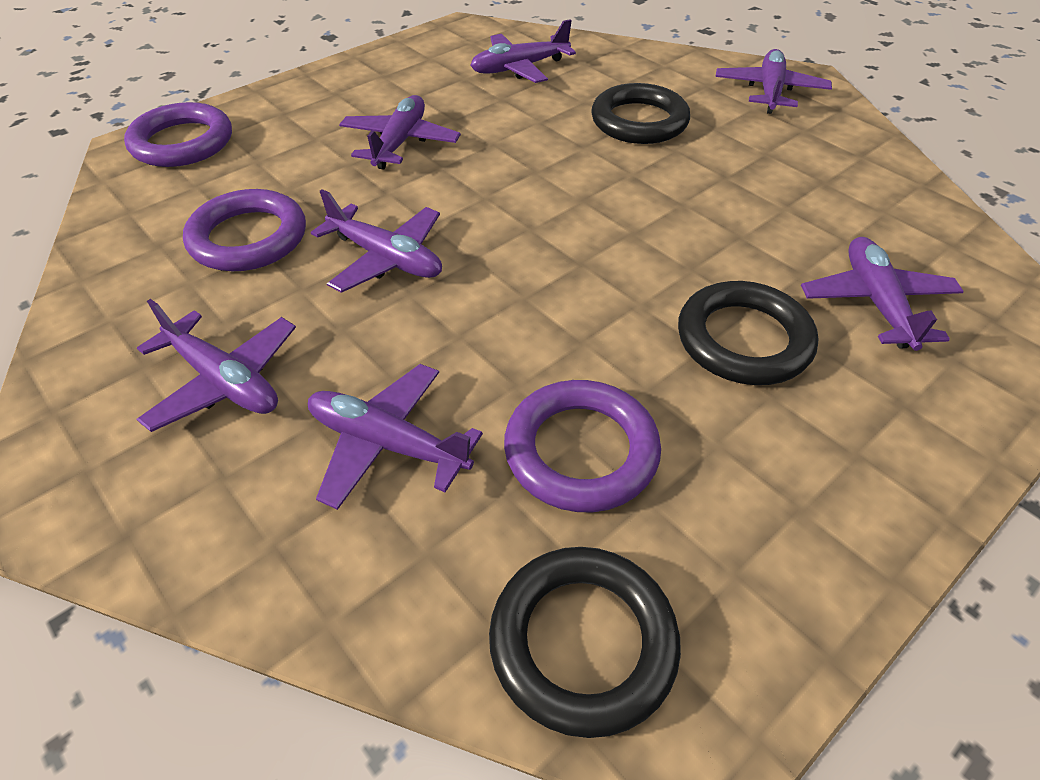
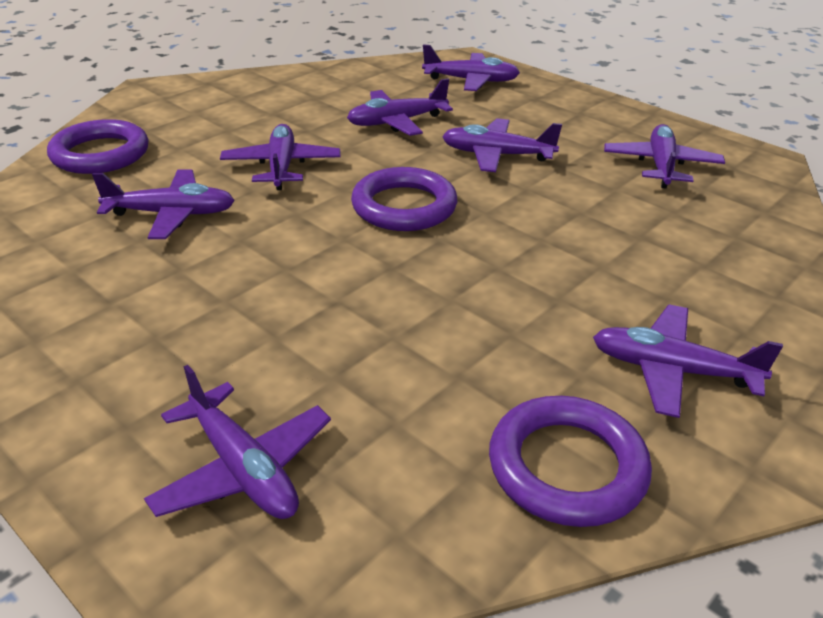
black ring: 3 -> 0
purple plane: 7 -> 8

